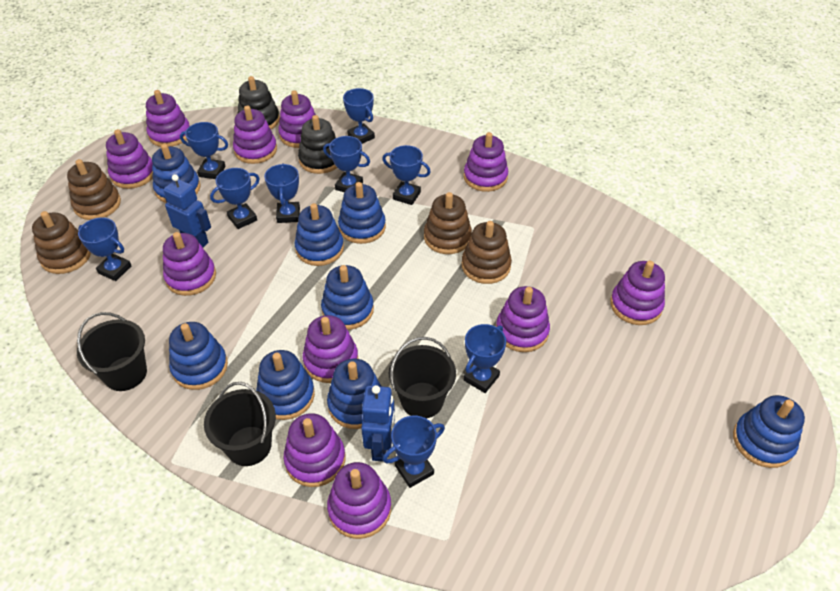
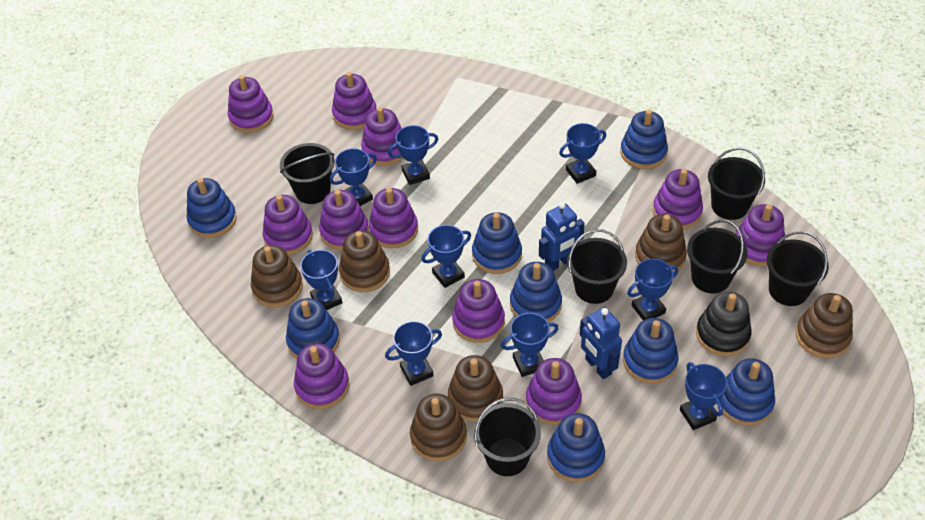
black bucket: 3 -> 6
black stacking toy: 2 -> 1
brown stacking toy: 4 -> 6

